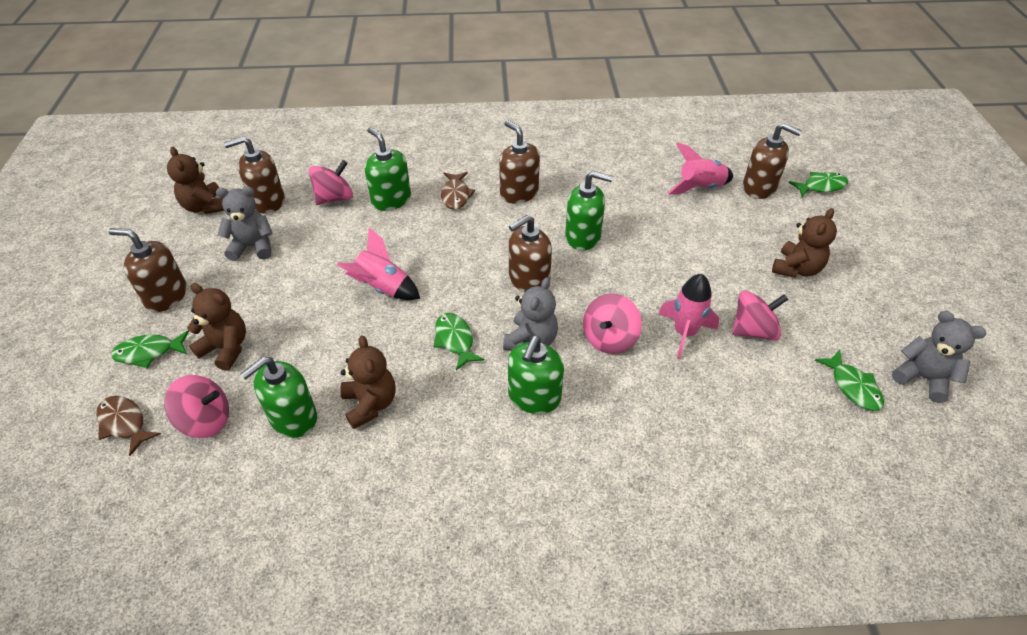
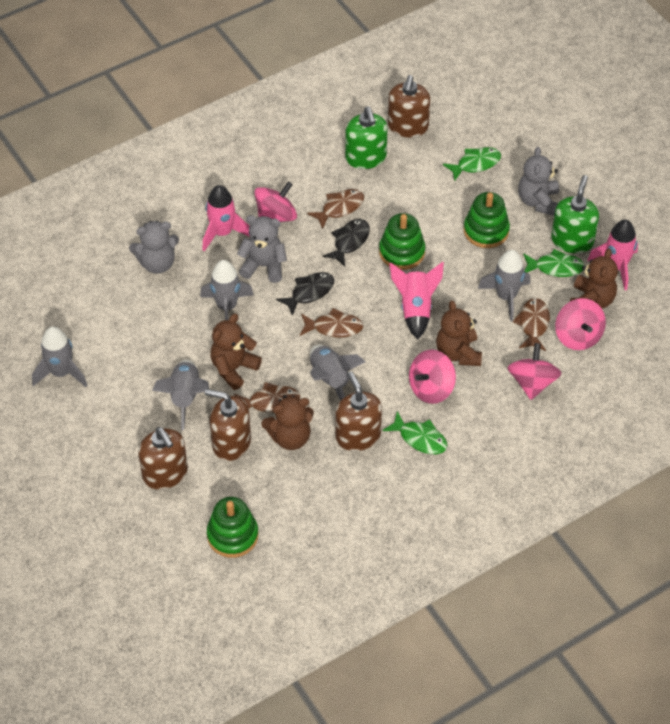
black fish: 0 -> 2
brown fish: 2 -> 4
brown soap dispenser: 5 -> 4
green fish: 4 -> 3
green soap dispenser: 4 -> 2
green stacking toy: 0 -> 3
grey rocket: 0 -> 5

